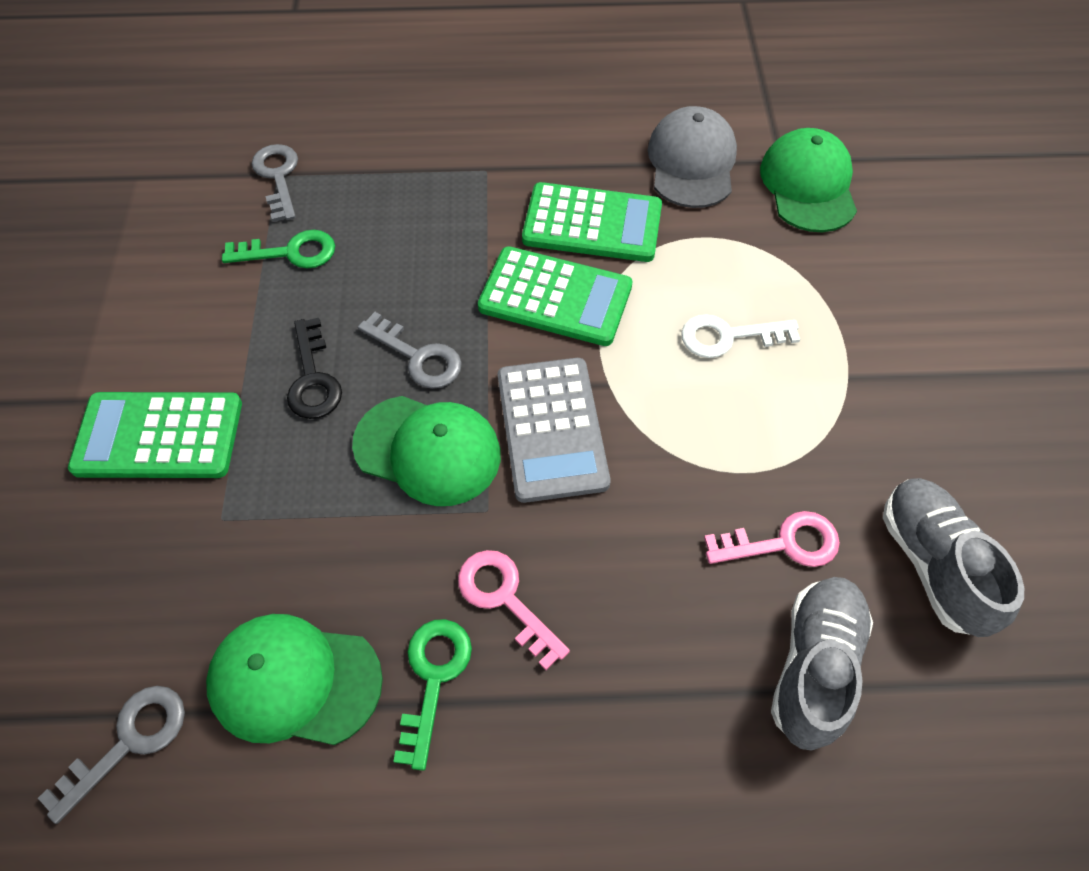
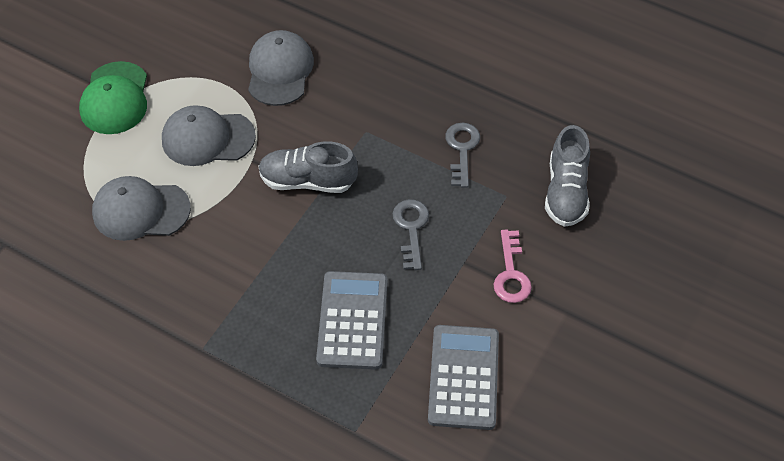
black key: 1 -> 0
green calculator: 3 -> 0
green cap: 3 -> 1
green key: 2 -> 0
grey calculator: 1 -> 2
grey cap: 1 -> 3
grey key: 3 -> 2
pink key: 2 -> 1
white key: 1 -> 0

